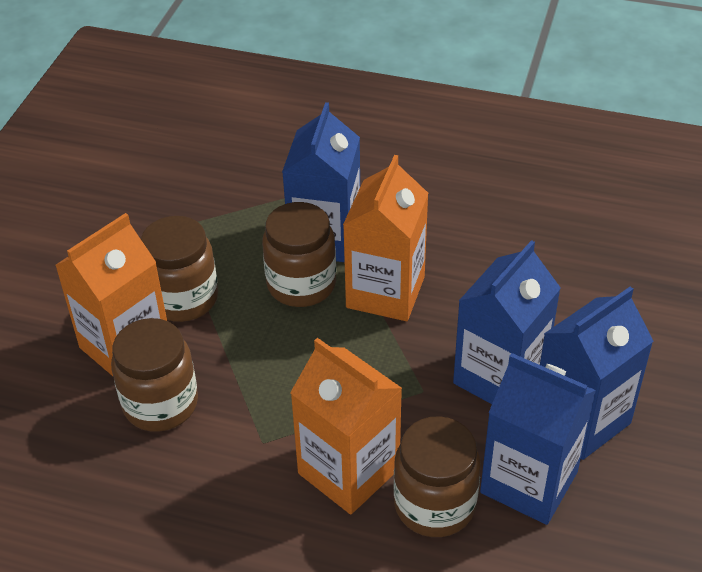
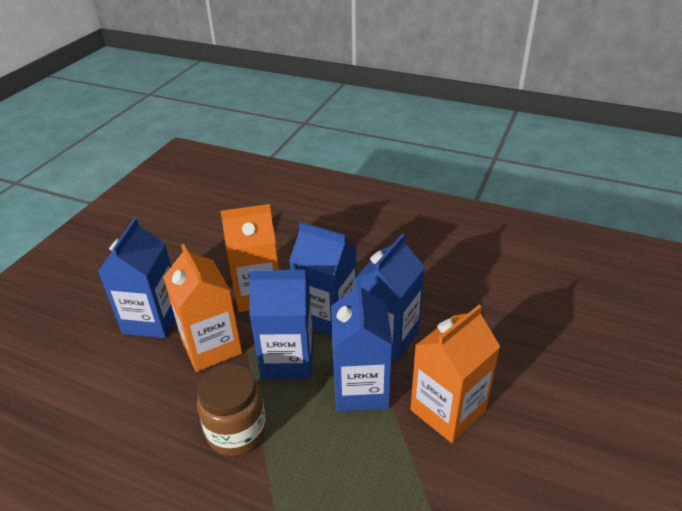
blue carton: 4 -> 5
brown jar: 4 -> 1

